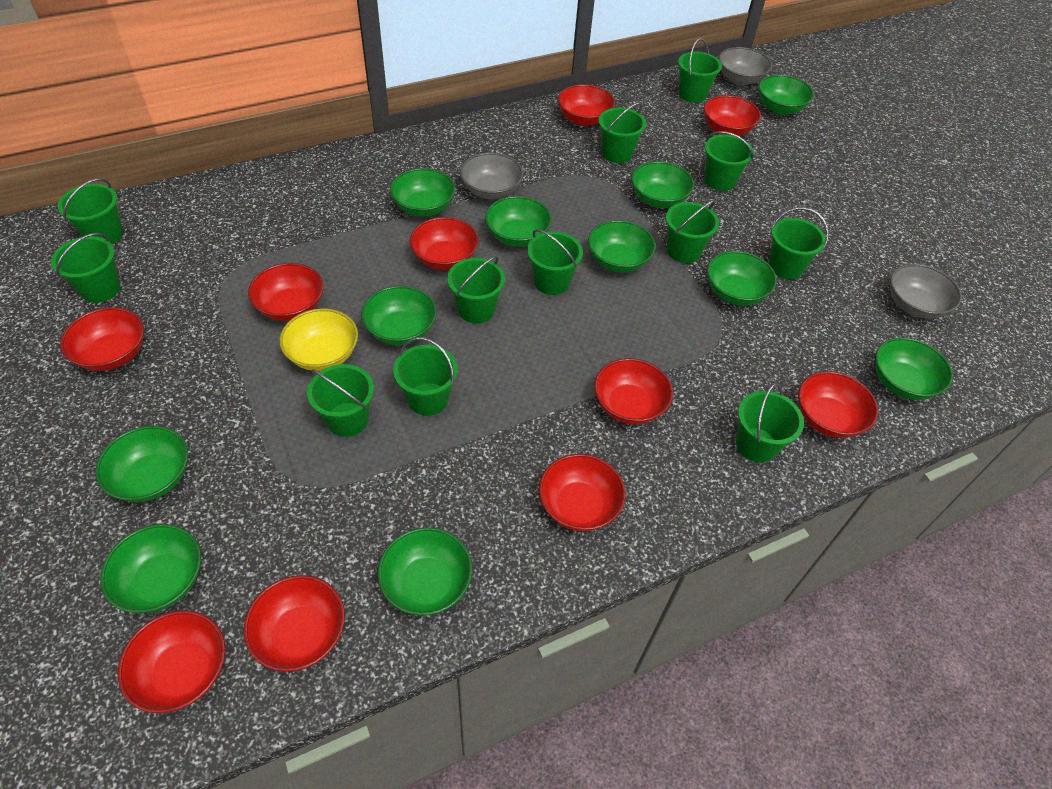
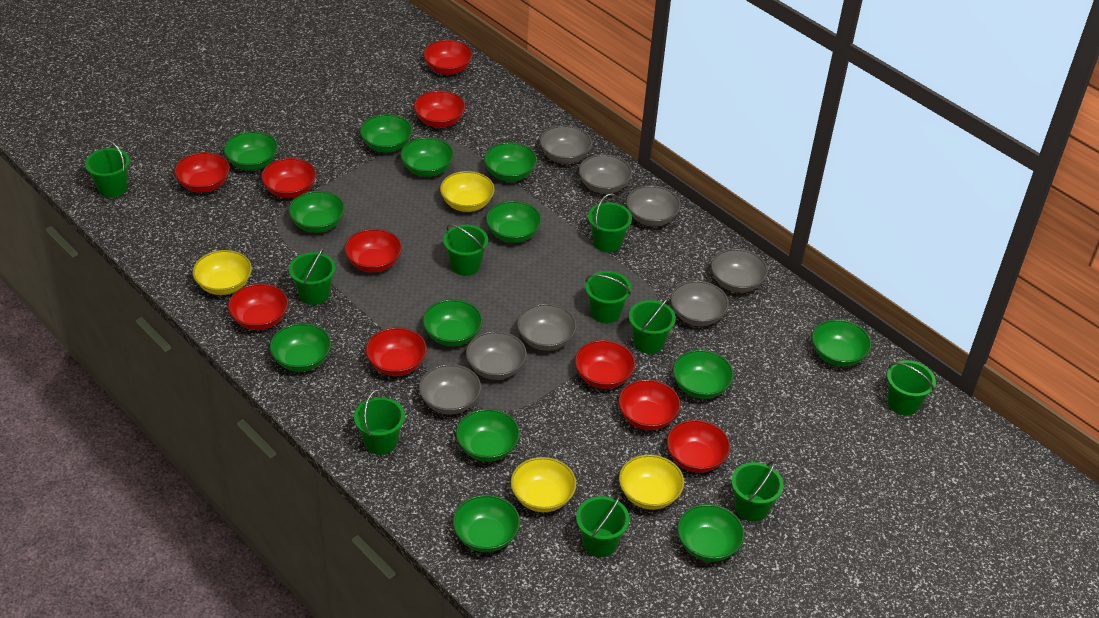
green bowl: 11 -> 13
green bucket: 12 -> 10
grey bowl: 3 -> 8
yellow bowl: 1 -> 4

